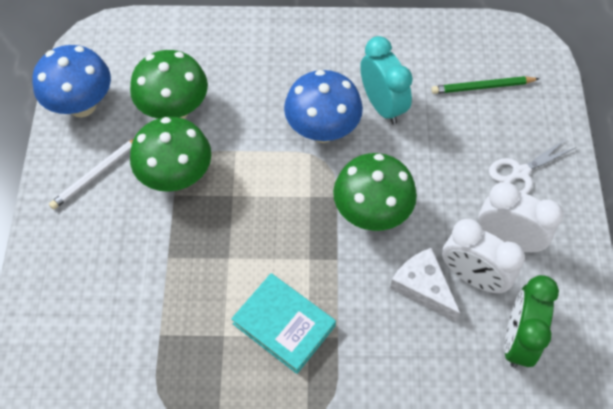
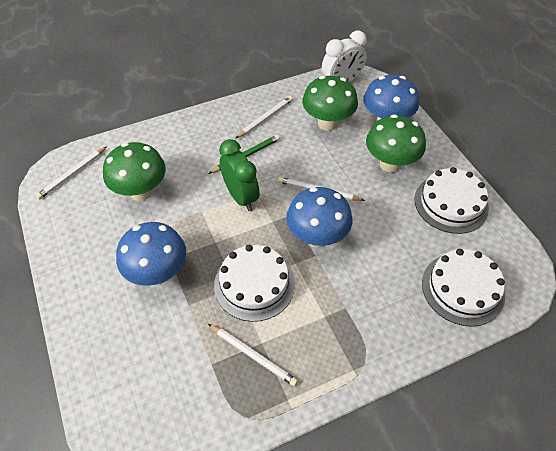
blue mushroom: 2 -> 3
turquoise book: 1 -> 0
turquoise clock: 1 -> 0
white cake: 0 -> 3
white cheese: 1 -> 0
white clock: 2 -> 1
white pencil: 1 -> 4
white scissors: 1 -> 0

